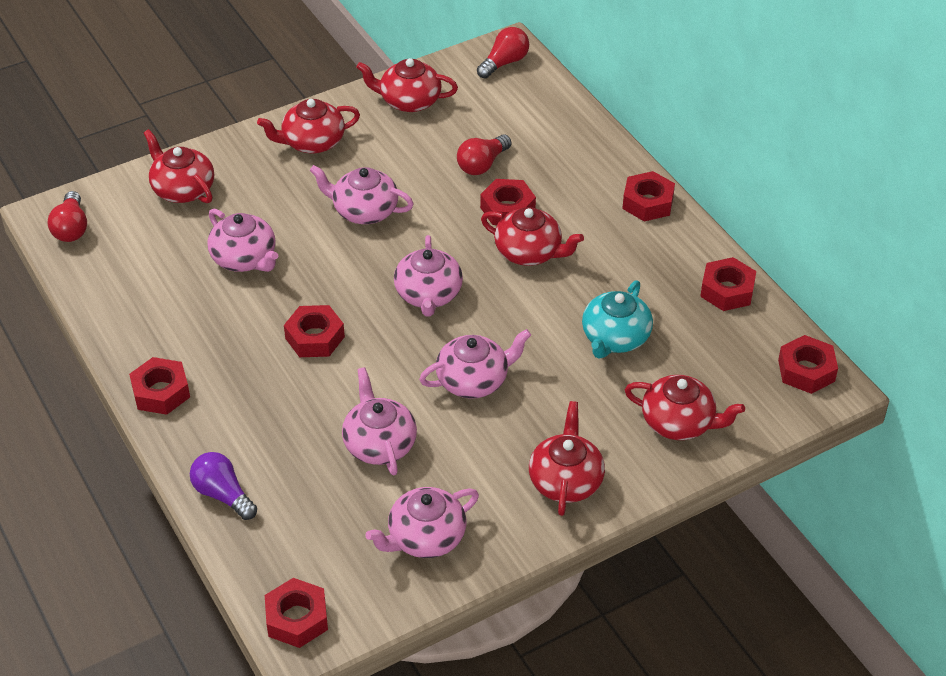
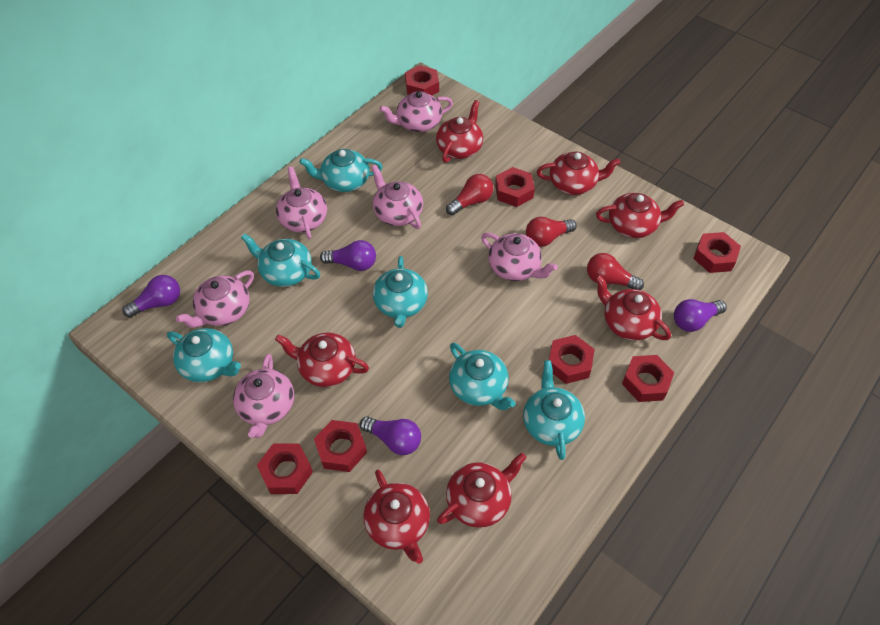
purple light bulb: 1 -> 4
red teapot: 6 -> 7
turquoise teapot: 1 -> 6

